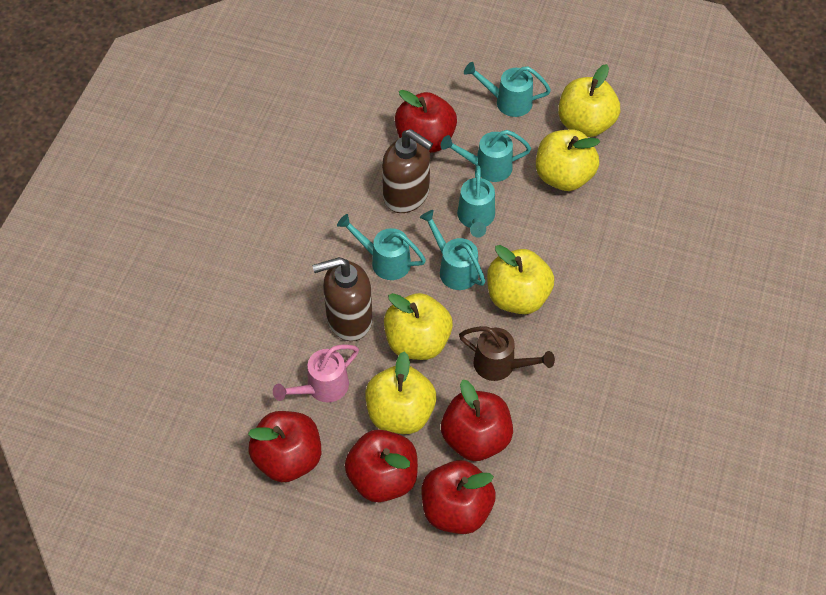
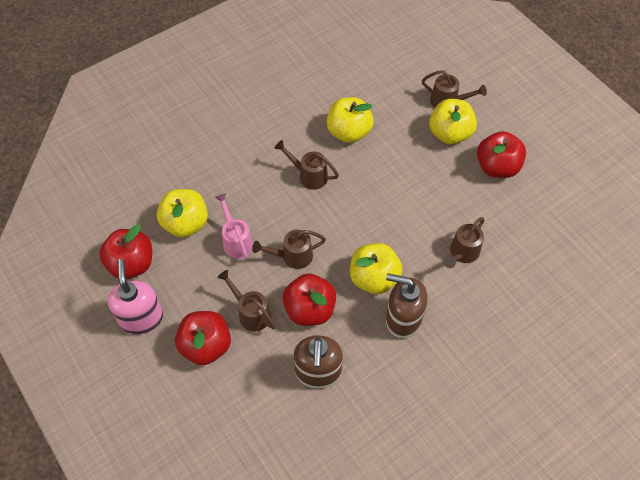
brown watering can: 1 -> 5
pink soap dispenser: 0 -> 1
red apple: 5 -> 4
turquoise watering can: 5 -> 0
yellow apple: 5 -> 4

